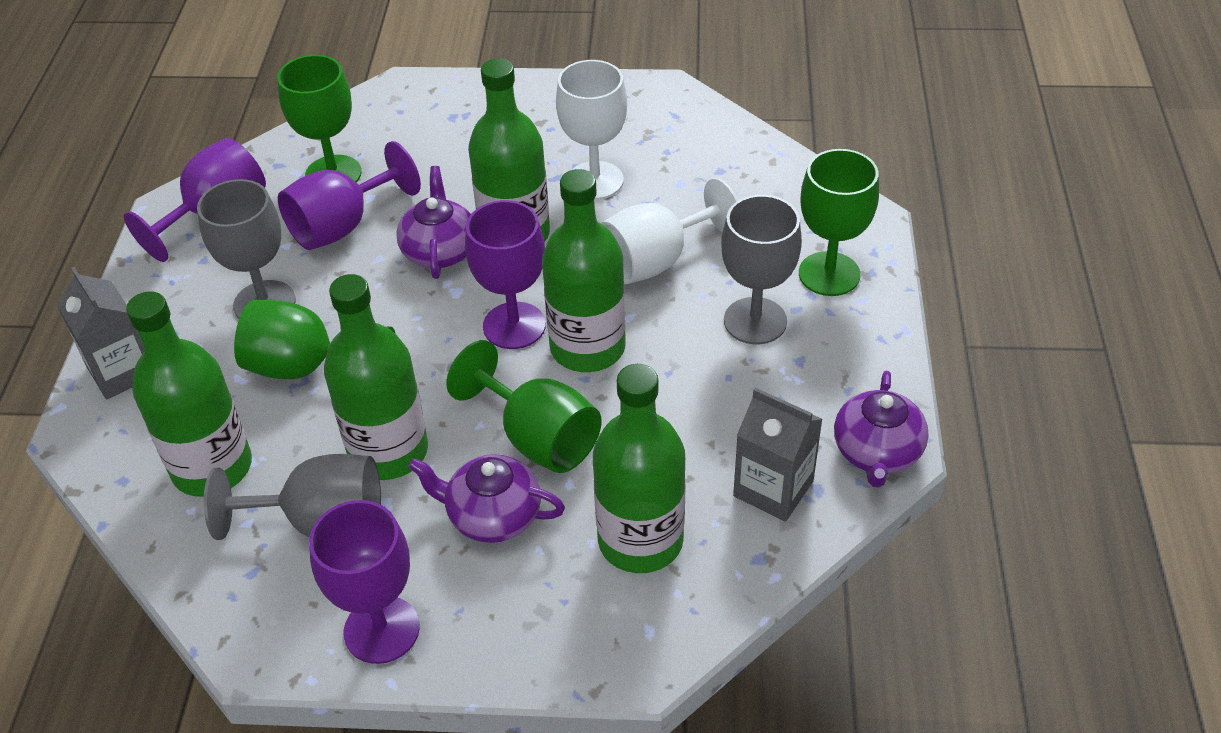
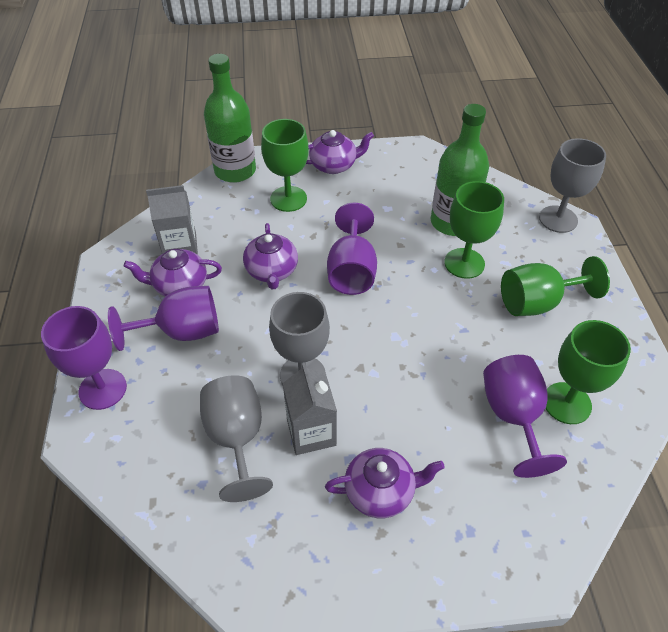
green bottle: 5 -> 2
purple teapot: 3 -> 4
white goblet: 2 -> 0

